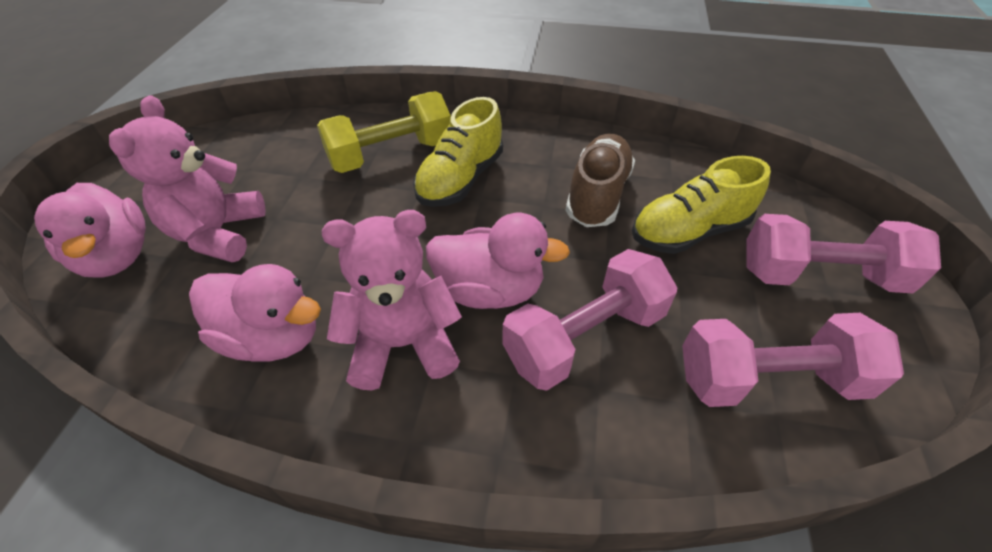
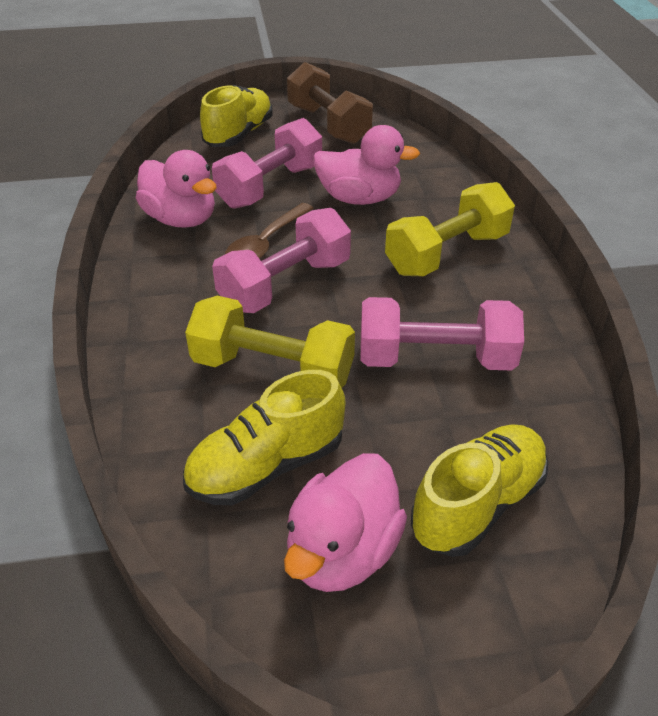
brown dumbbell: 0 -> 1
brown shoe: 1 -> 0
brown spoon: 0 -> 1
pink teddy bear: 2 -> 0
yellow dumbbell: 1 -> 2
yellow shoe: 2 -> 3

